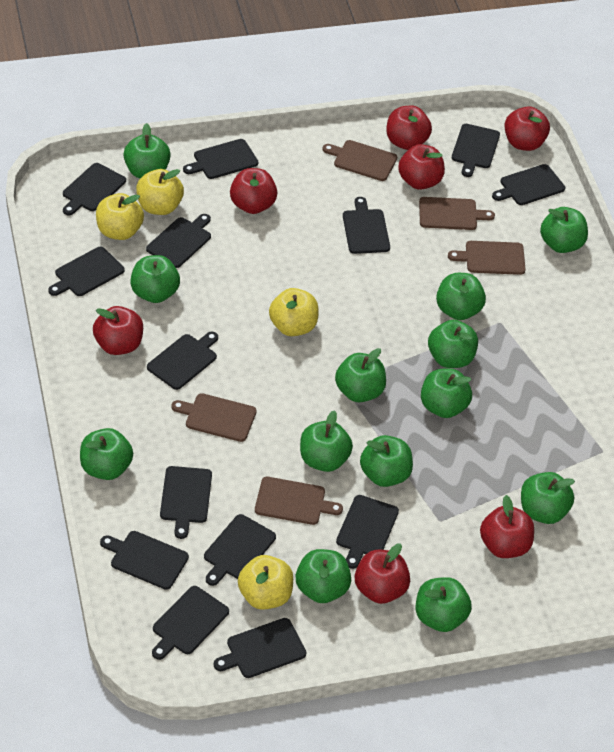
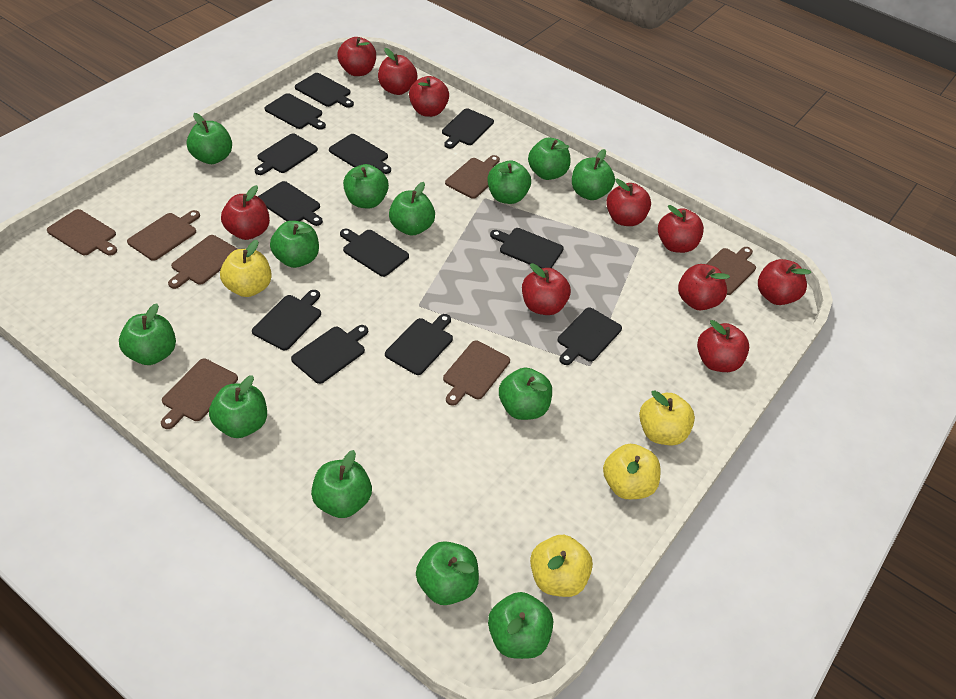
black cutting board: 14 -> 12
brown cutting board: 5 -> 7
red apple: 7 -> 10

